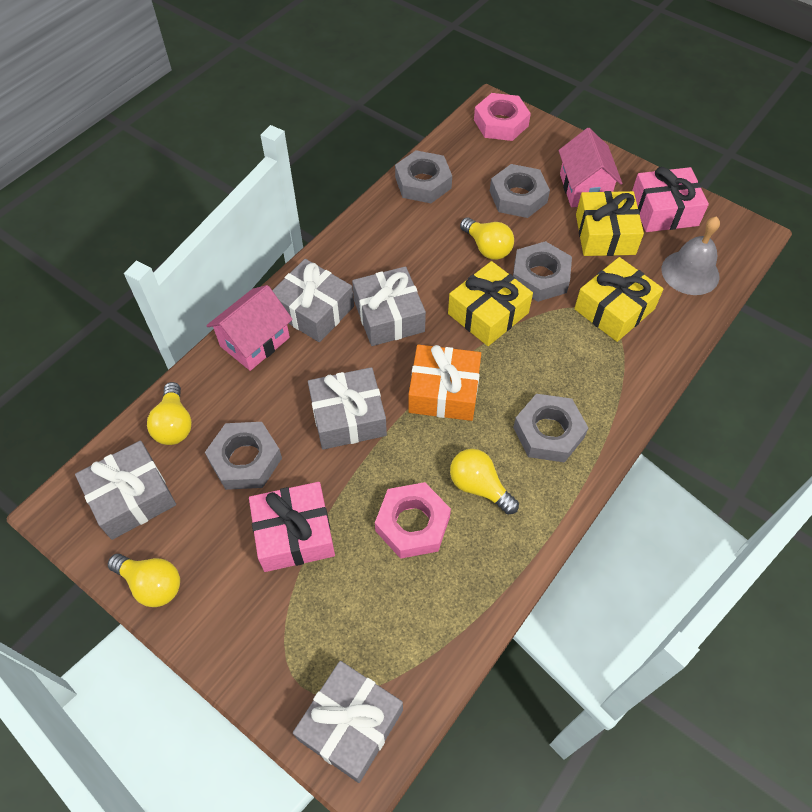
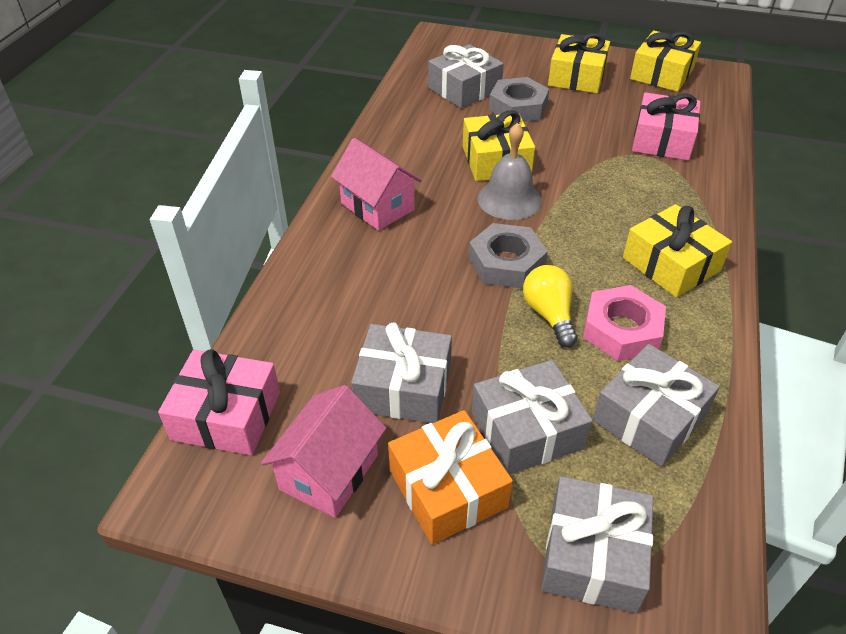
grey nut: 5 -> 2
pink nut: 2 -> 1
yellow gift: 3 -> 4
yellow light bulb: 4 -> 1

